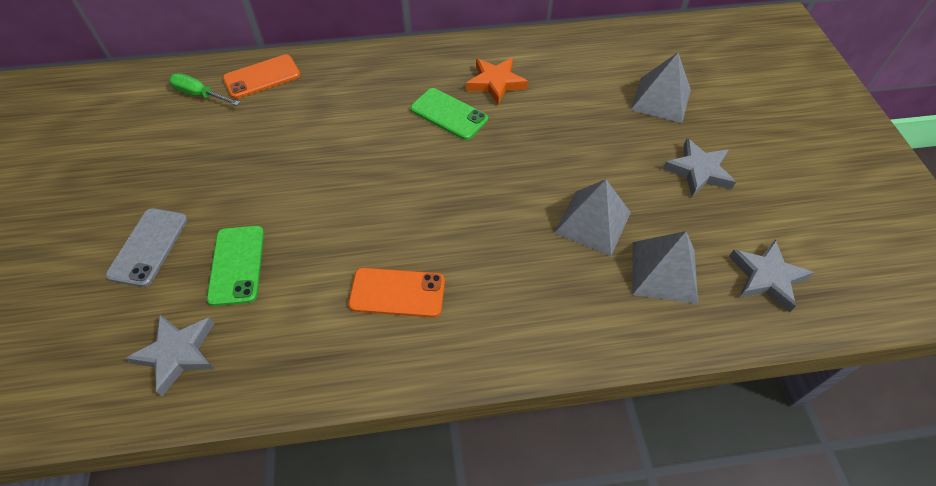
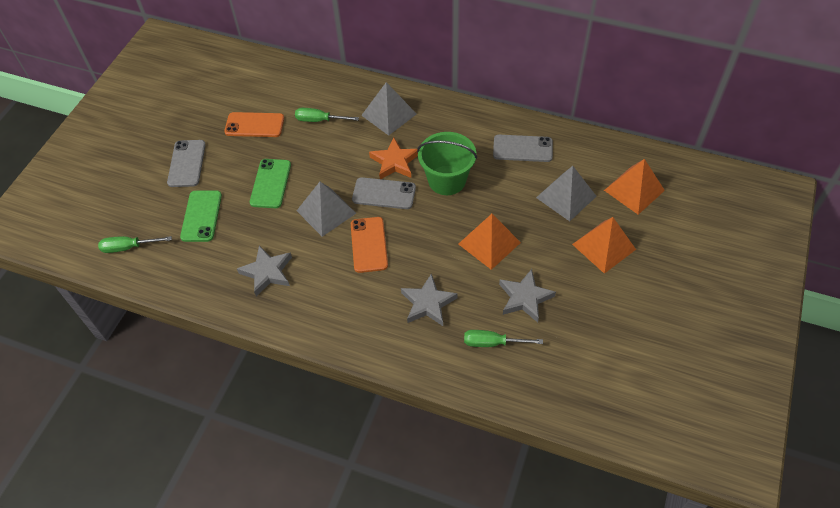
green bucket: 0 -> 1
green screwdriver: 1 -> 3
grey phone: 1 -> 3
orange pyramid: 0 -> 3

